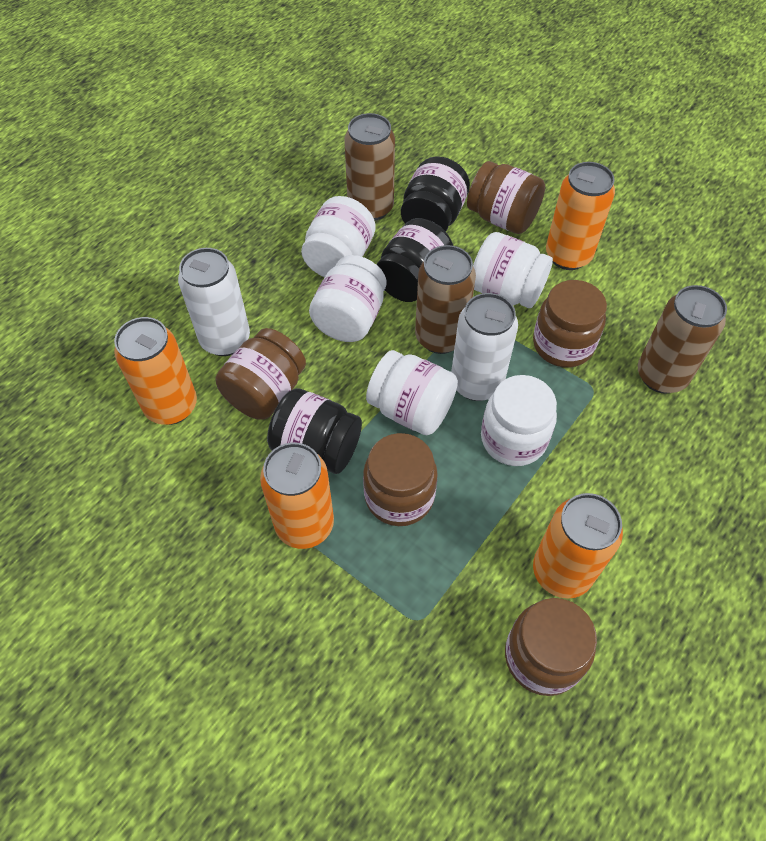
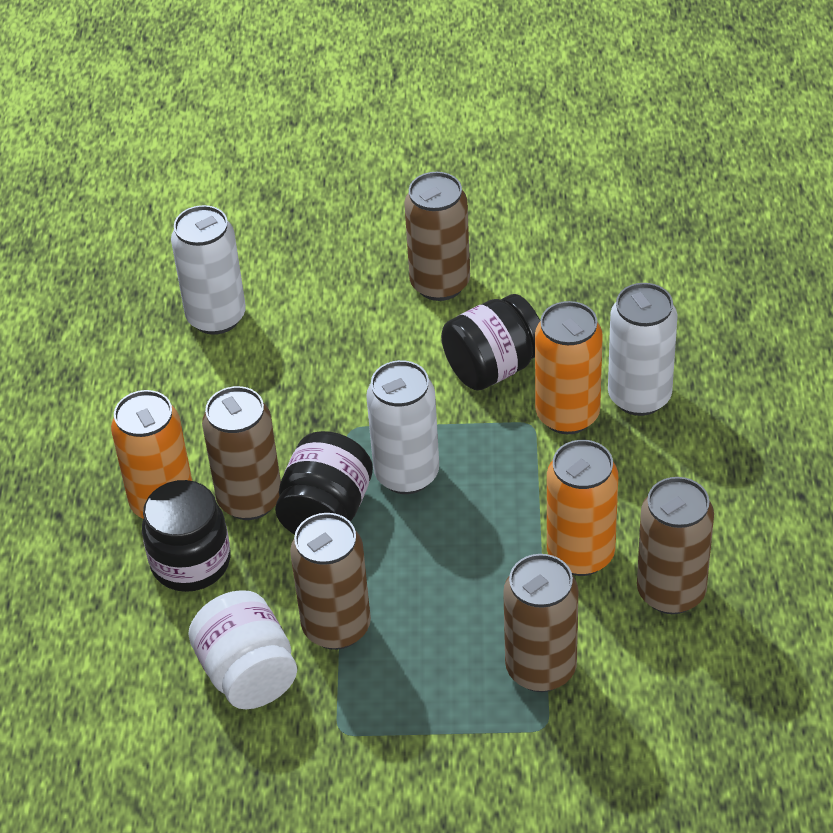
brown can: 3 -> 5
brown jar: 5 -> 0
orange can: 4 -> 3
white can: 2 -> 3
white jar: 5 -> 1

